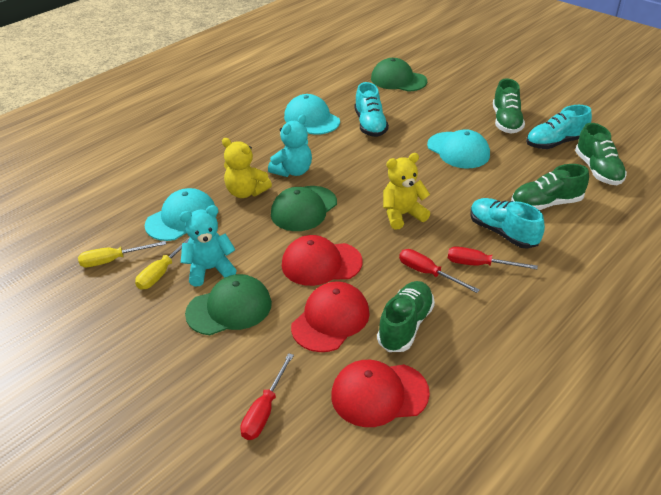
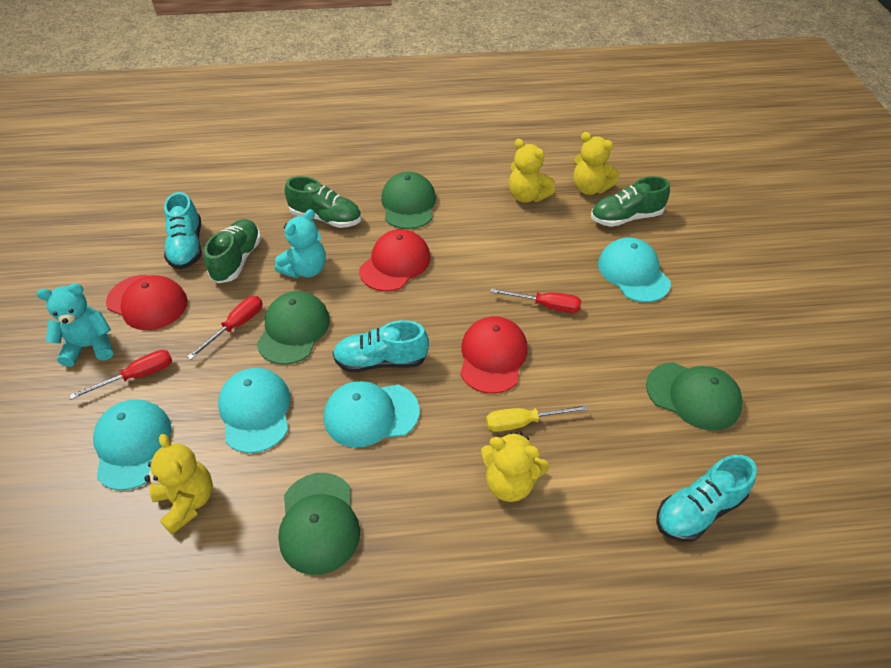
green cap: 3 -> 4
green shoe: 4 -> 3
turquoise cap: 3 -> 4
yellow screwdriver: 2 -> 1
yellow teddy bear: 2 -> 4

